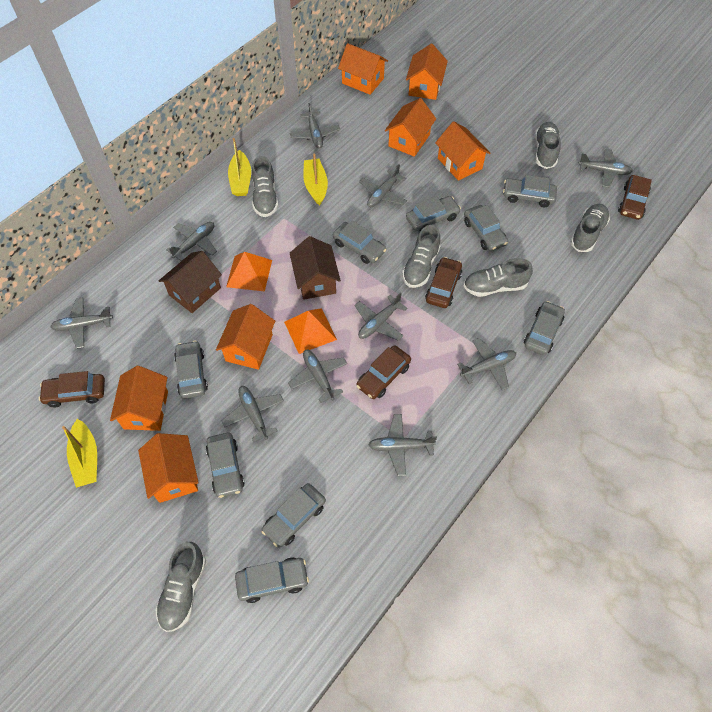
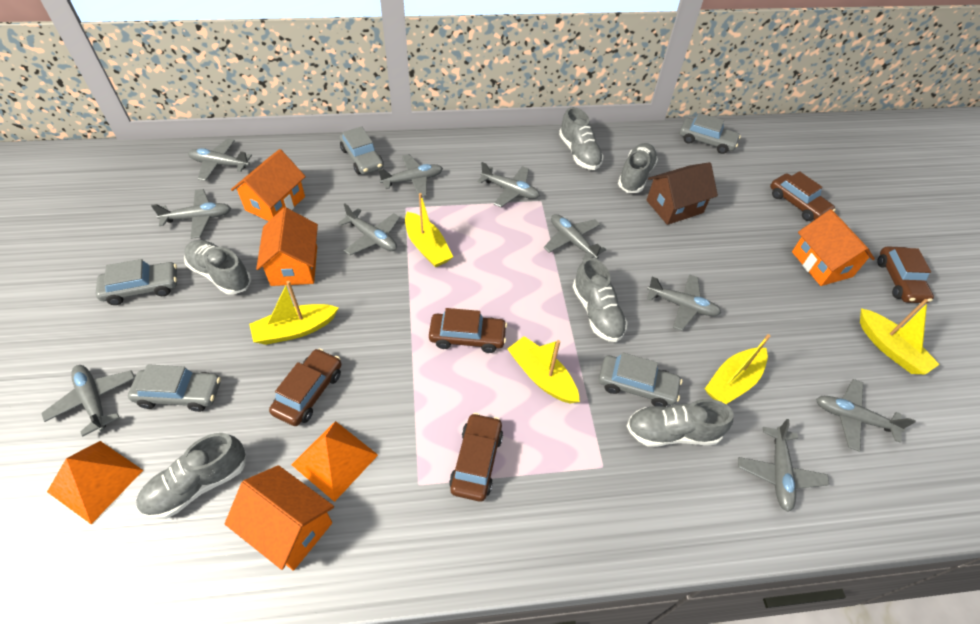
brown car: 4 -> 5
brown house: 2 -> 1
grey car: 9 -> 5
orange house: 7 -> 4
yellow boat: 3 -> 5

